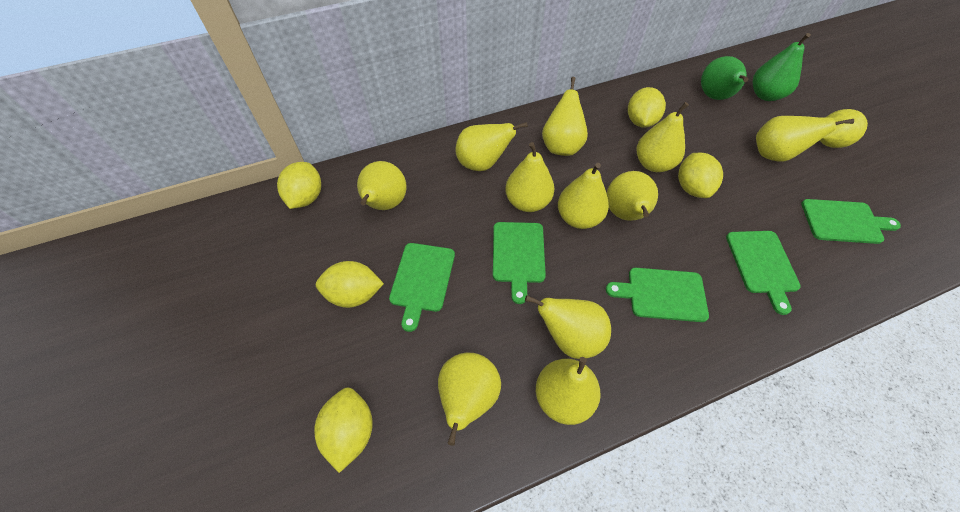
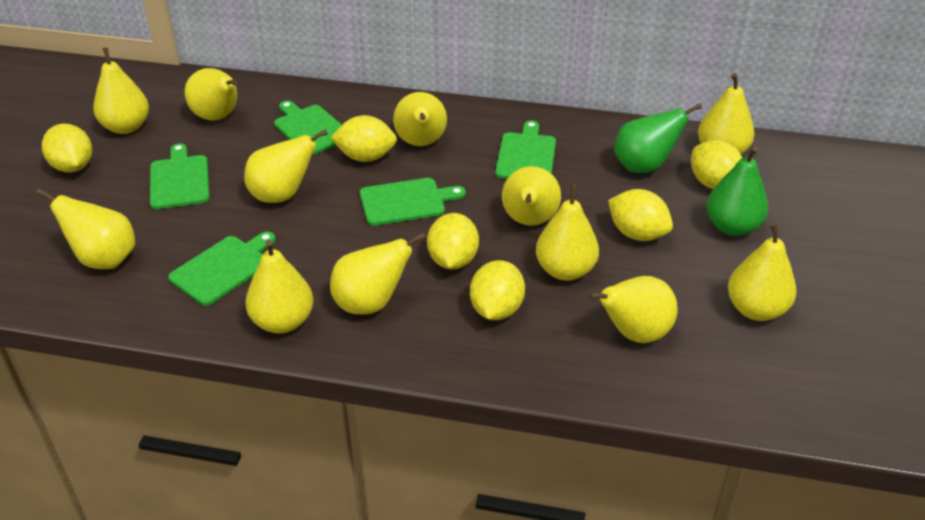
yellow pear: 11 -> 12

